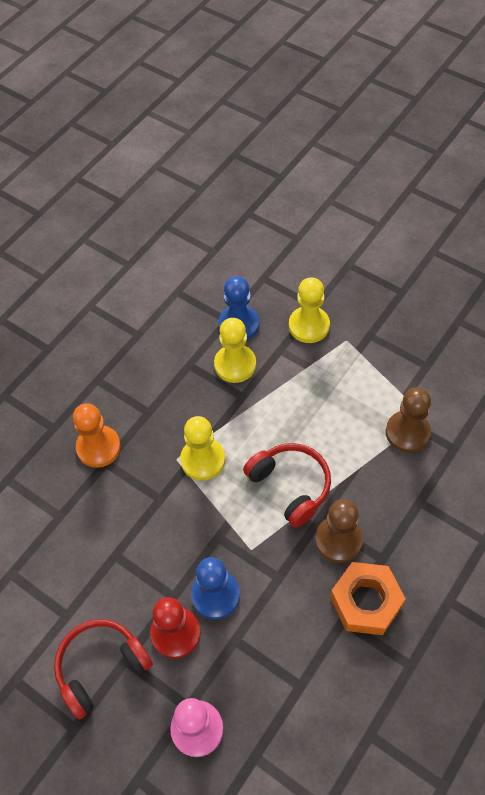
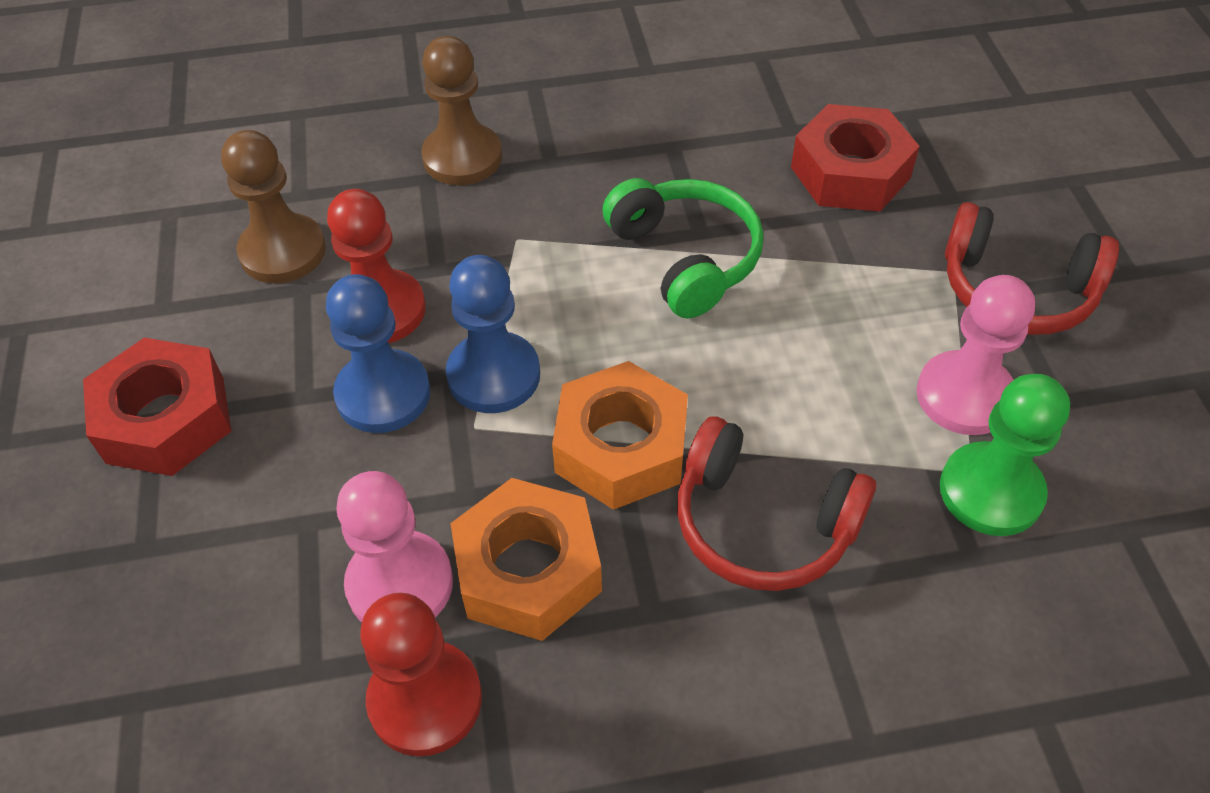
green headphones: 0 -> 1
green pawn: 0 -> 1
orange nut: 1 -> 2
orange pawn: 1 -> 0
pink pawn: 1 -> 2
red nut: 0 -> 2
red pawn: 1 -> 2
yellow pawn: 3 -> 0

